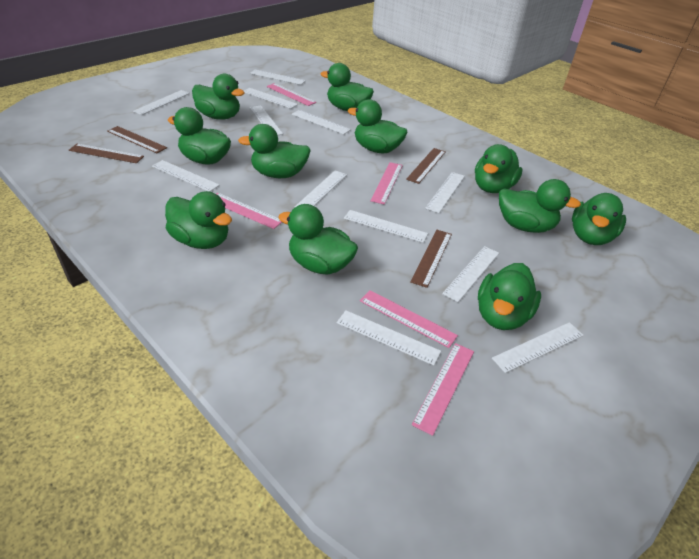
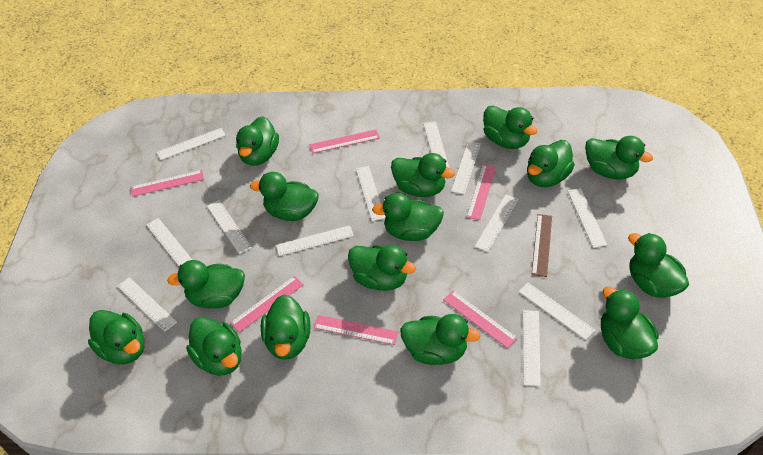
brown ruler: 4 -> 1
green duck: 11 -> 15
pink ruler: 5 -> 6

